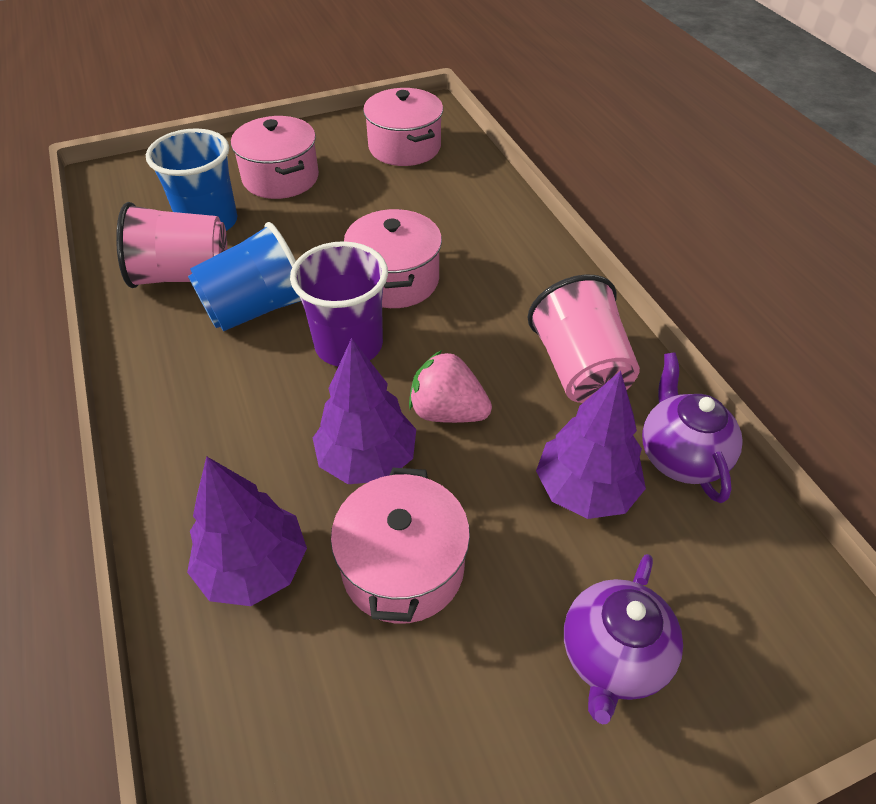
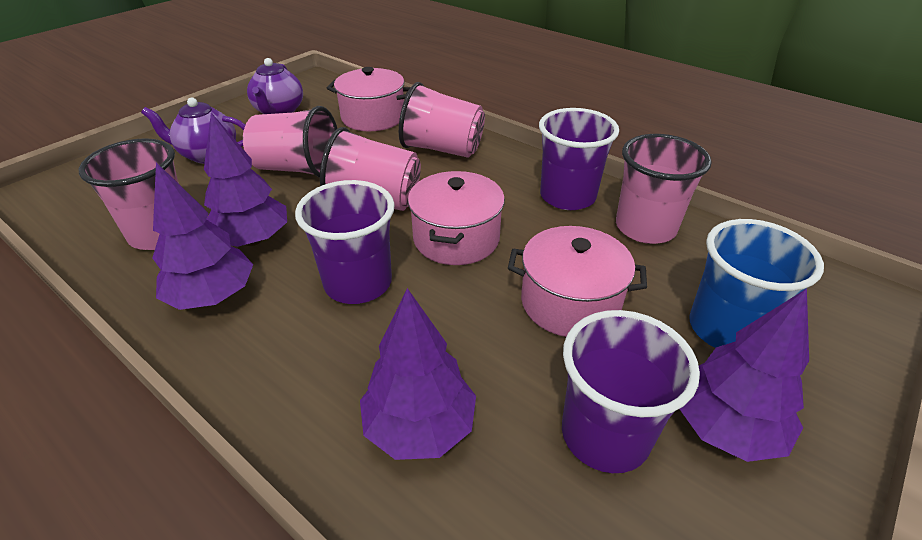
blue cup: 2 -> 1
pink cup: 2 -> 5
pink pot: 4 -> 3
pink strawberry: 1 -> 0
purple cup: 1 -> 3
purple tree: 3 -> 4

